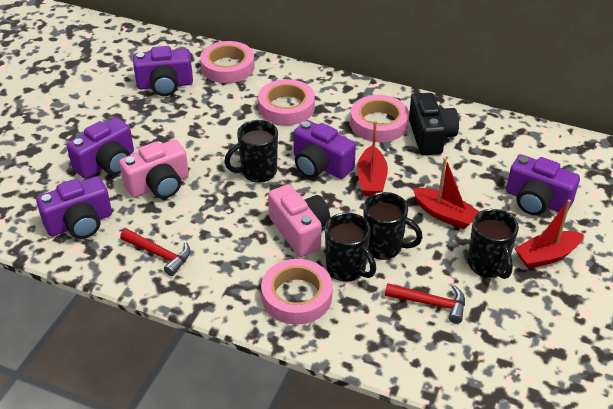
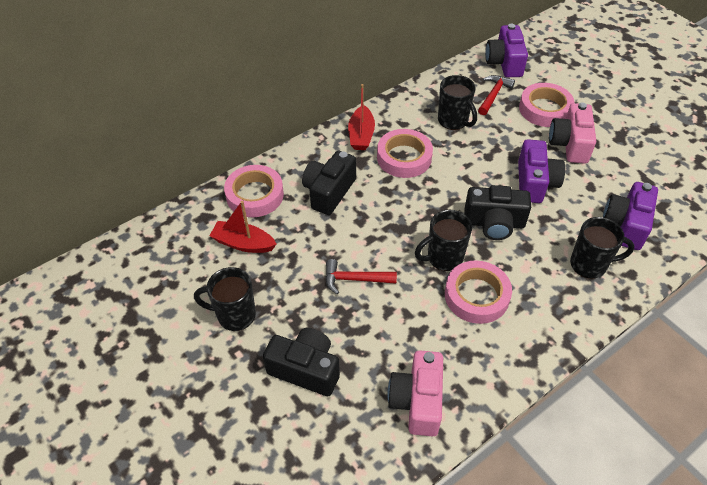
black camera: 1 -> 3
purple camera: 5 -> 3
red boat: 3 -> 2

